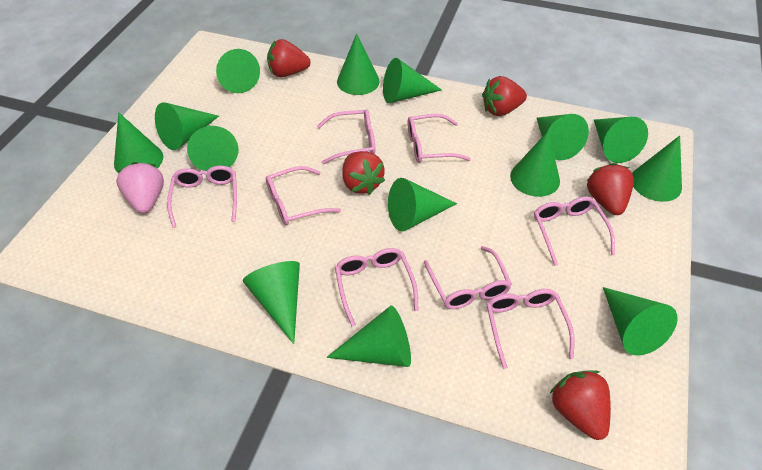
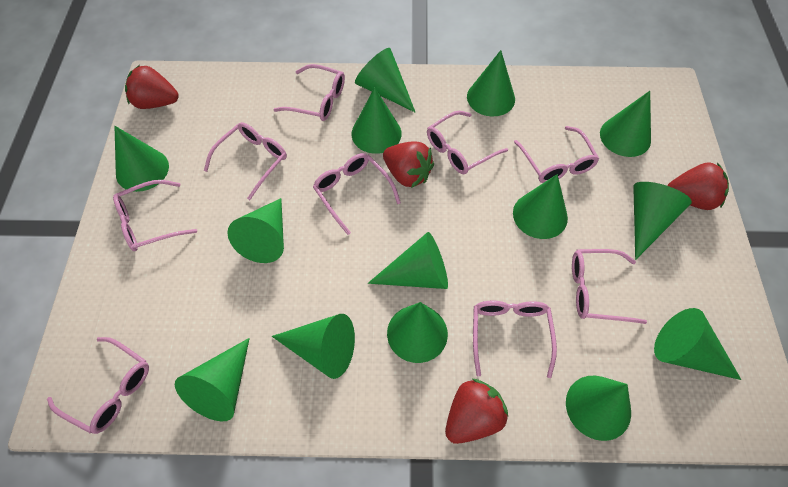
pink glasses: 8 -> 9
pink strawberry: 1 -> 0
red strawberry: 5 -> 4

